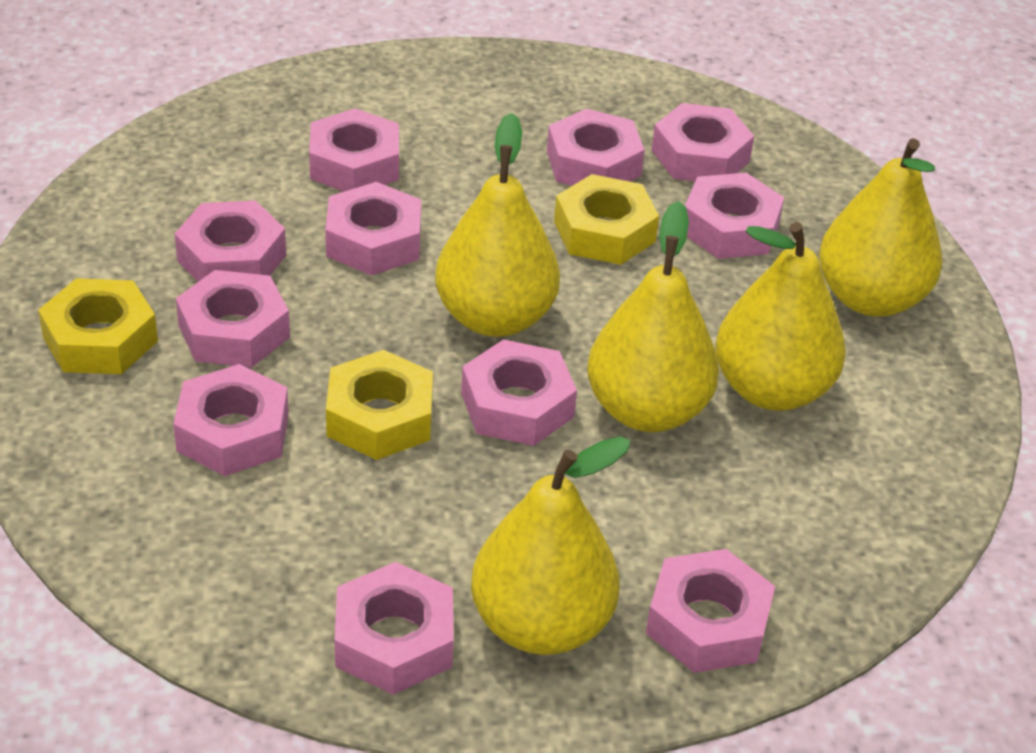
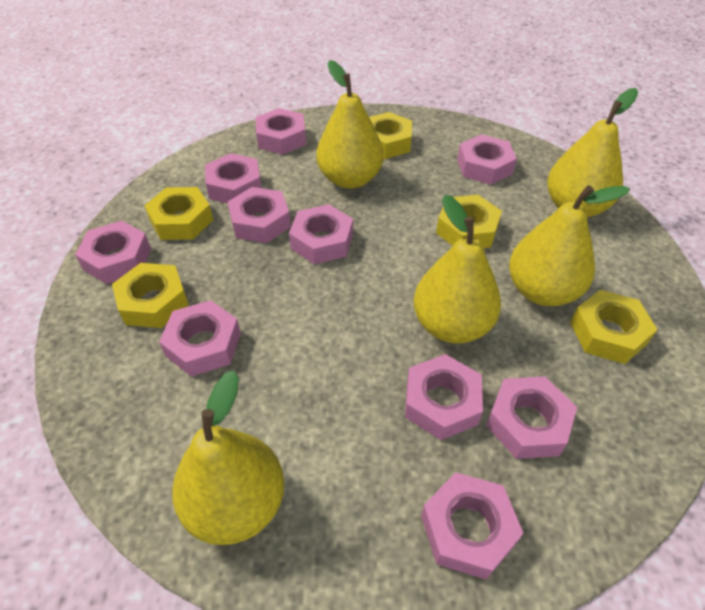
pink nut: 11 -> 10
yellow nut: 3 -> 5

